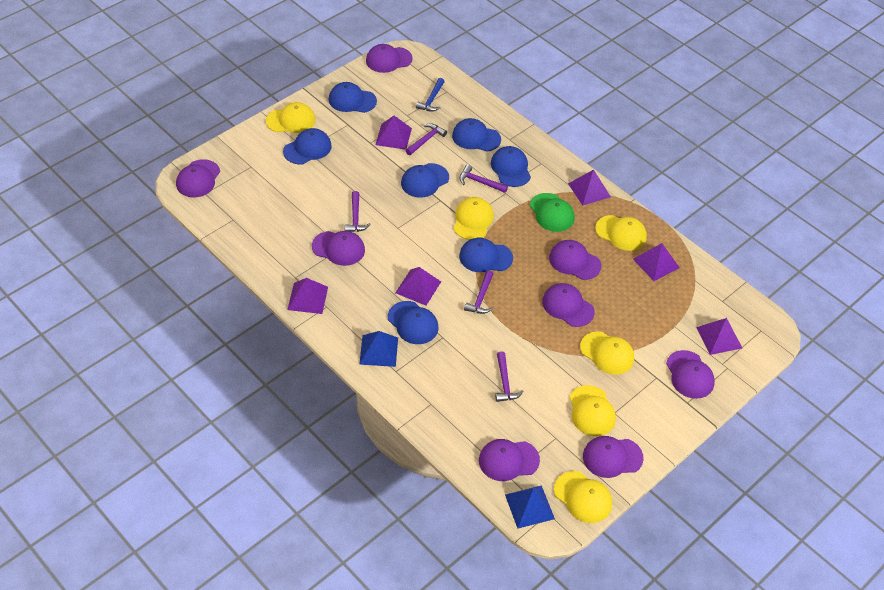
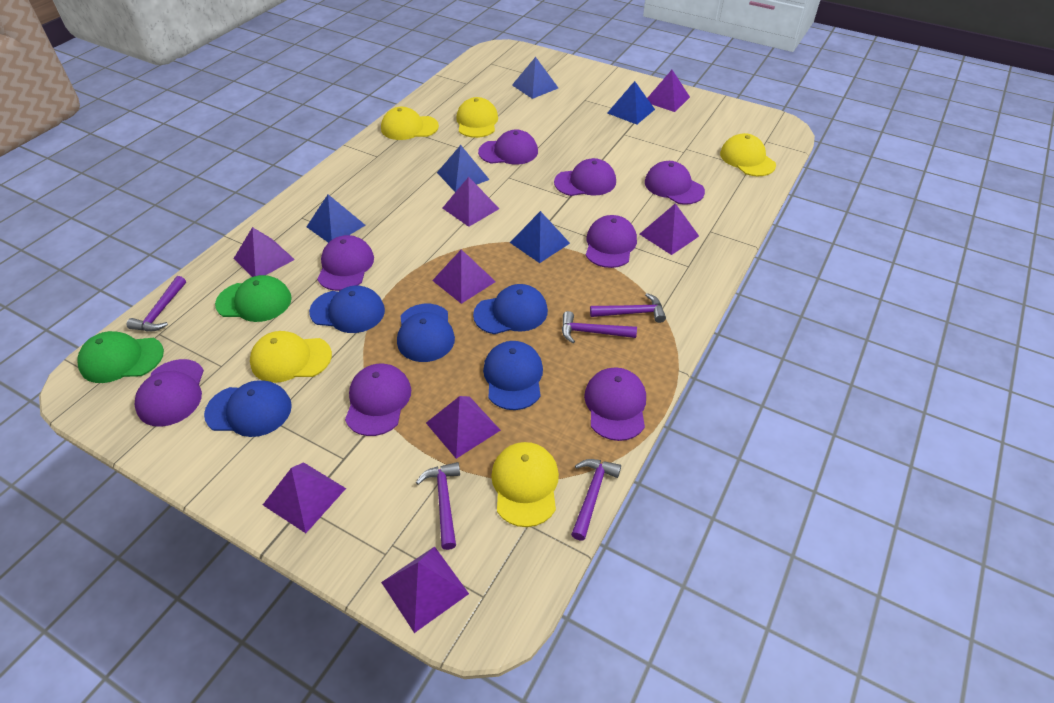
blue cap: 7 -> 5
blue hammer: 1 -> 0
blue pyramid: 2 -> 5
green cap: 1 -> 2
purple pyramid: 6 -> 8
yellow cap: 6 -> 5

